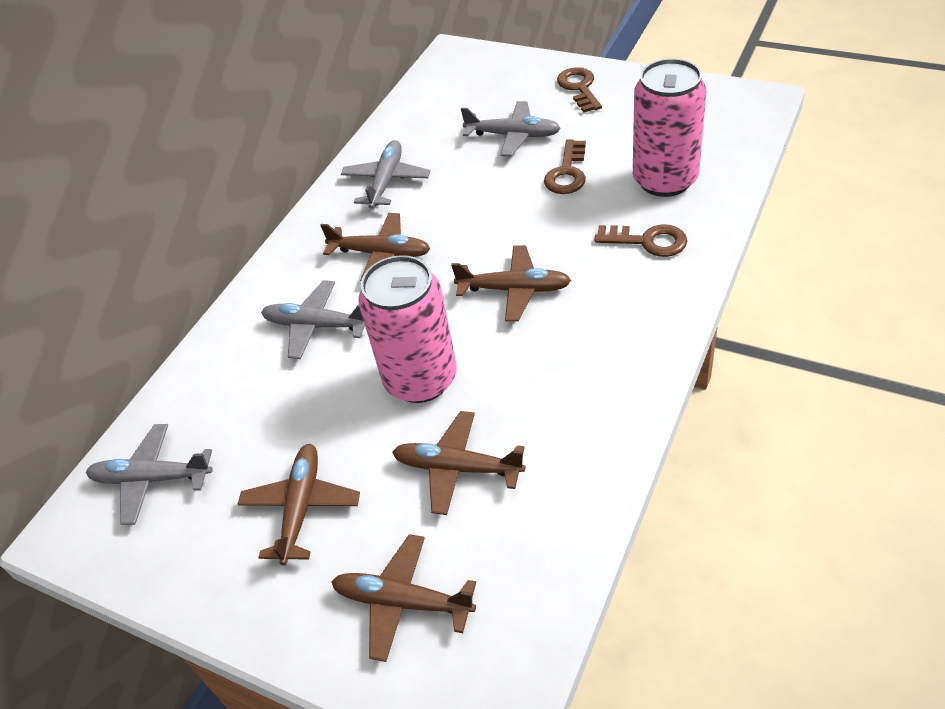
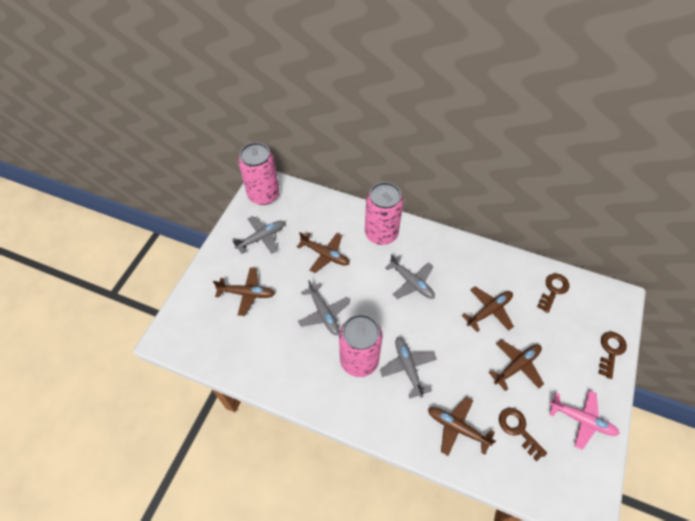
pink can: 2 -> 3
pink plane: 0 -> 1

